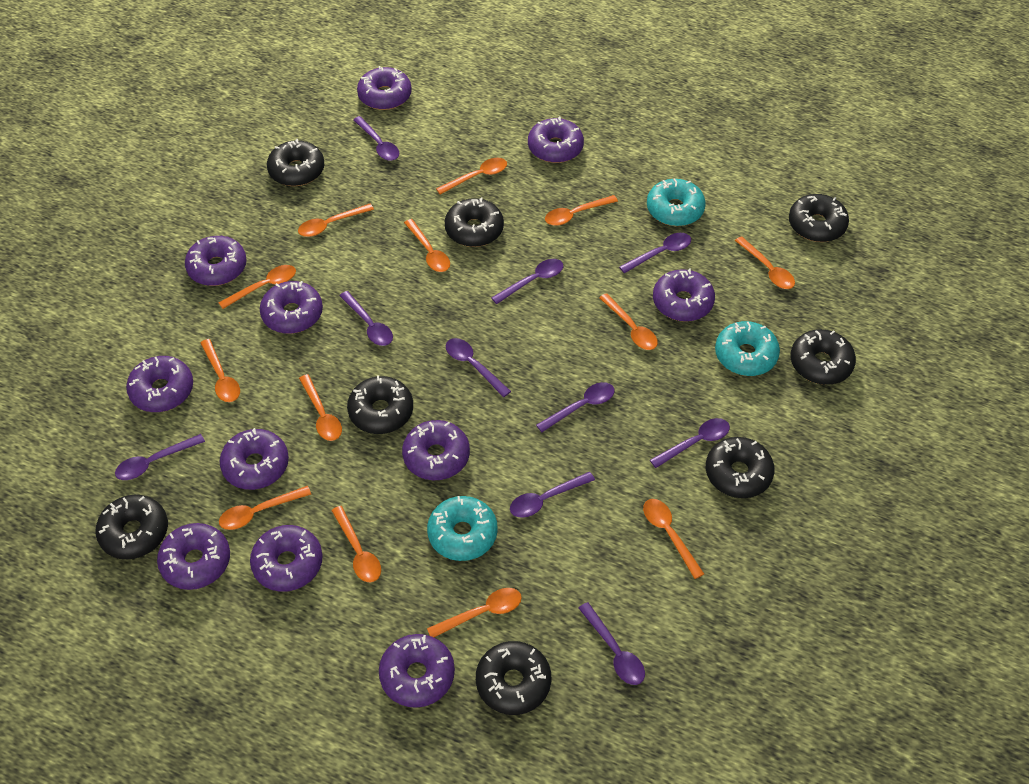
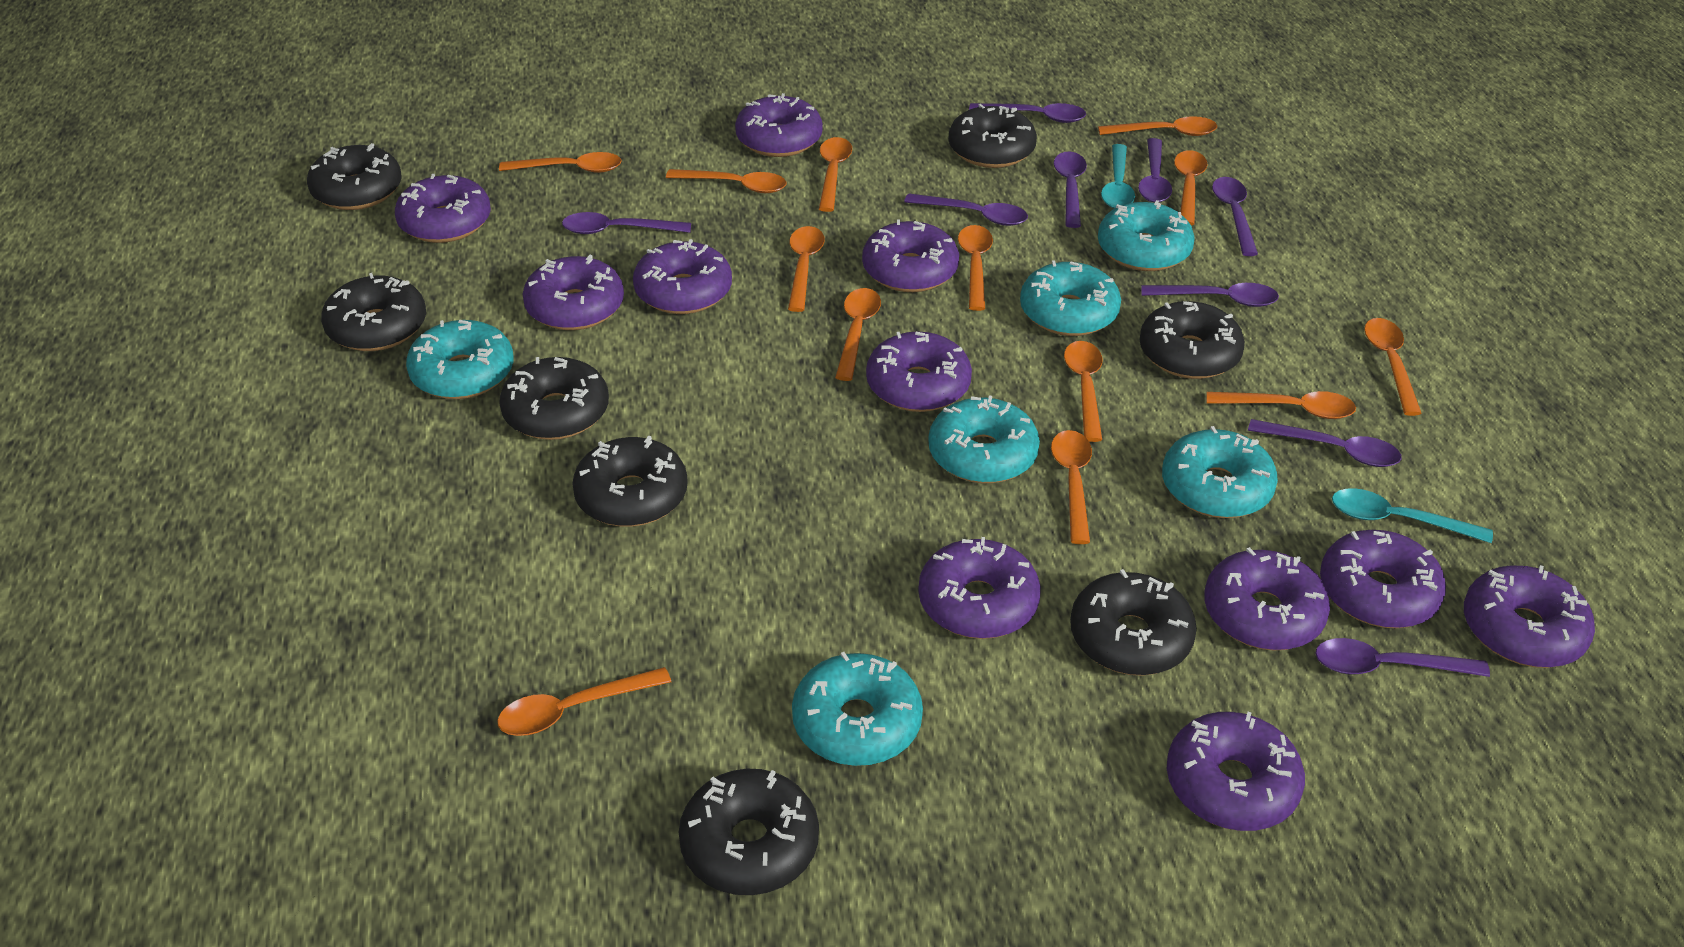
purple spoon: 10 -> 9
turquoise donut: 3 -> 6
turquoise spoon: 0 -> 2

